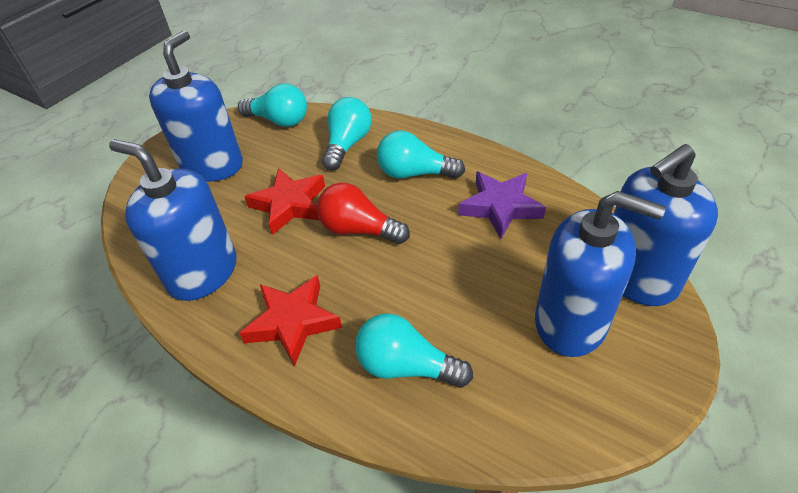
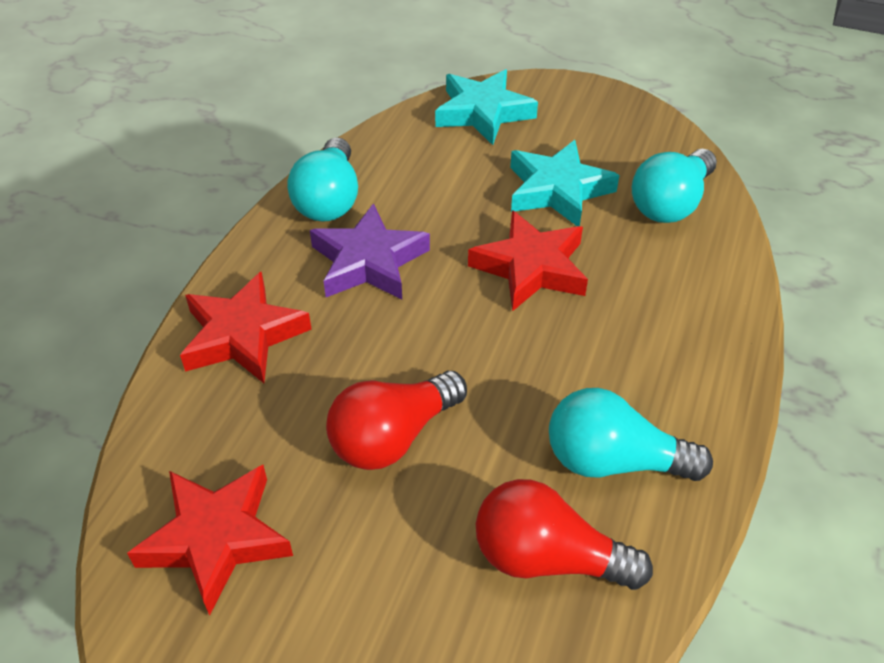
blue soap dispenser: 4 -> 0
red light bulb: 1 -> 2
red star: 2 -> 3
turquoise light bulb: 4 -> 3
turquoise star: 0 -> 2

